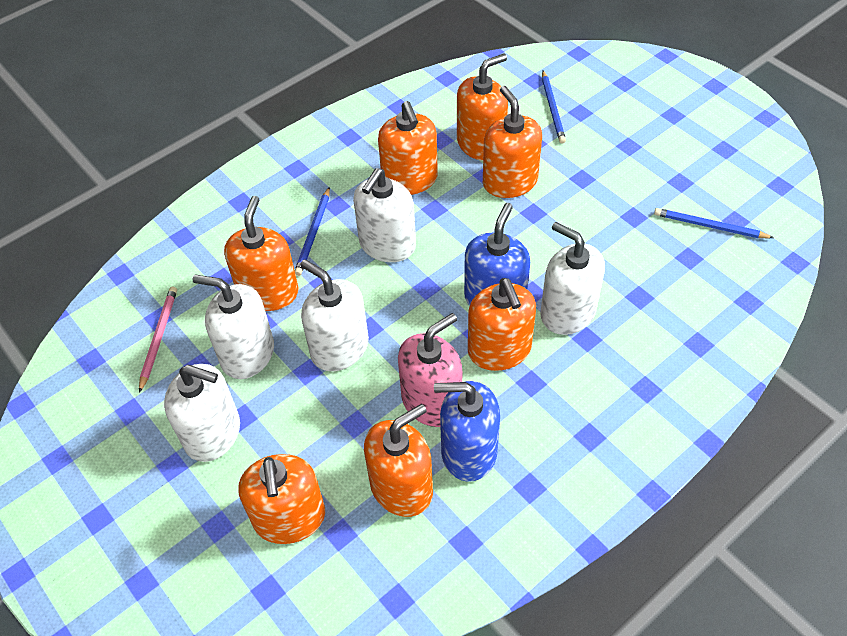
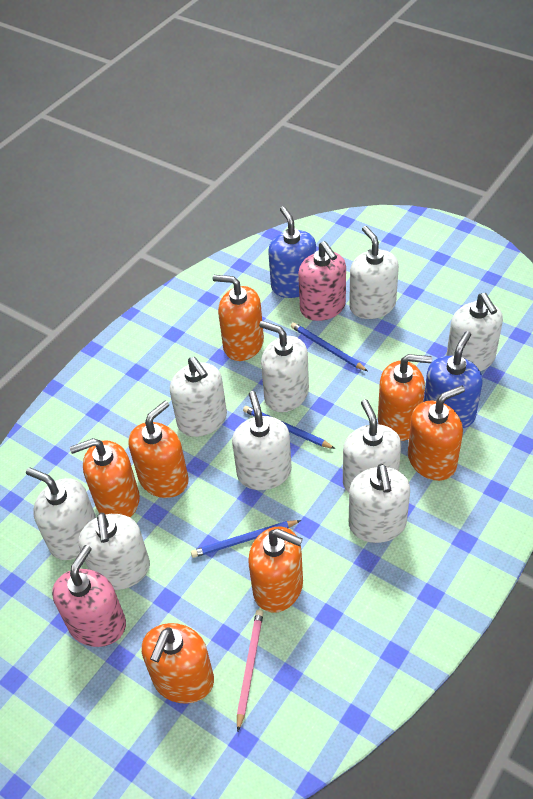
pink soap dispenser: 1 -> 2
white soap dispenser: 5 -> 9

